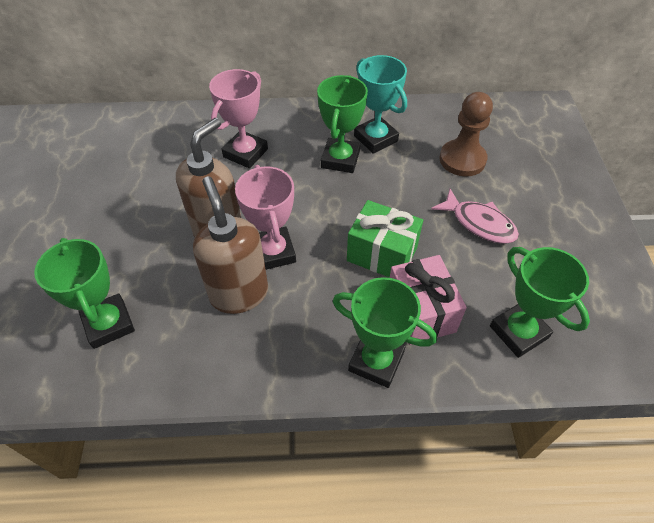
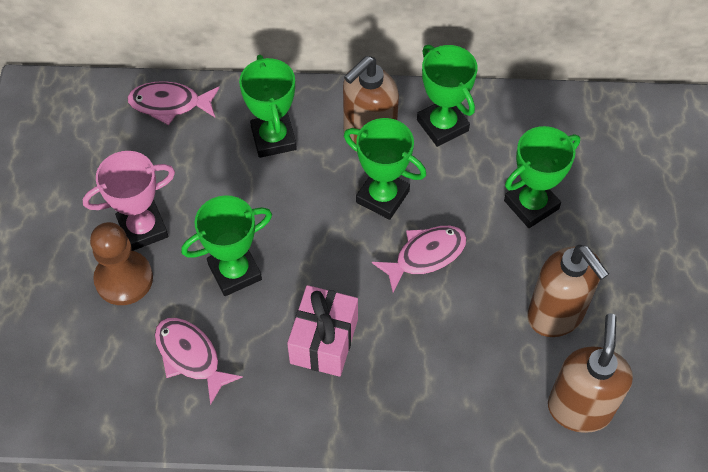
brown soap dispenser: 2 -> 3
green gift: 1 -> 0
green trophy: 4 -> 5
pink fish: 1 -> 3
pink trophy: 2 -> 1
turquoise trophy: 1 -> 0

